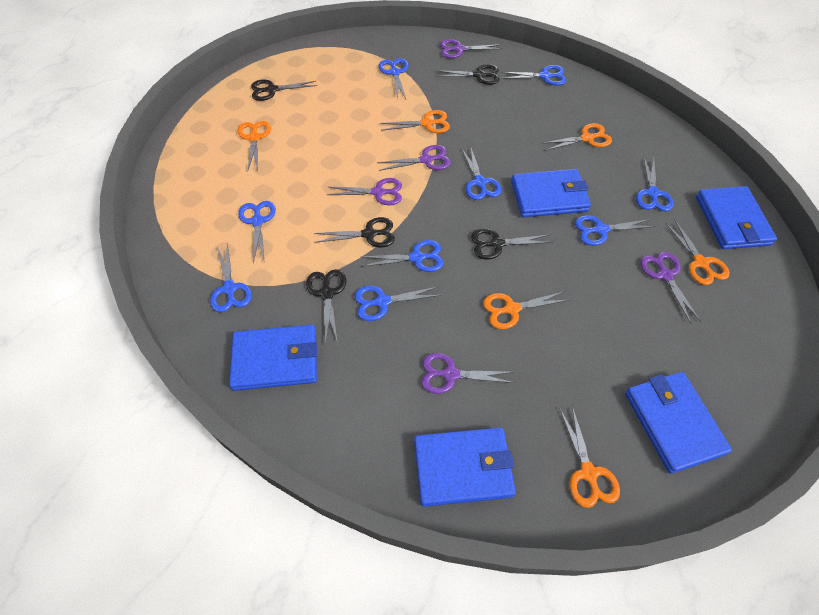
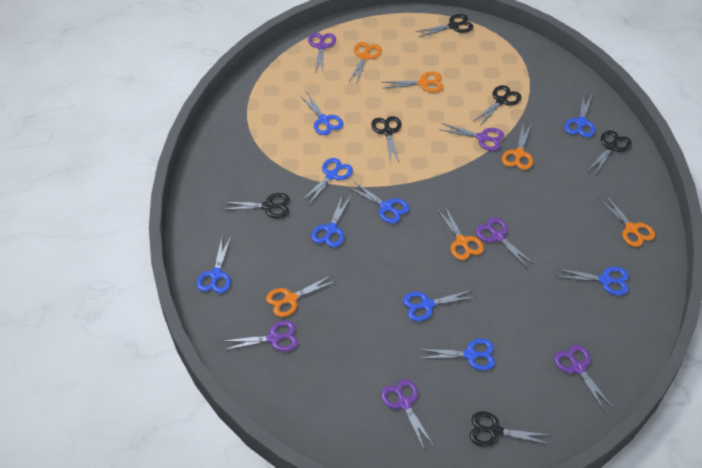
black scissors: 5 -> 6
blue wallet: 5 -> 0
purple scissors: 5 -> 6

